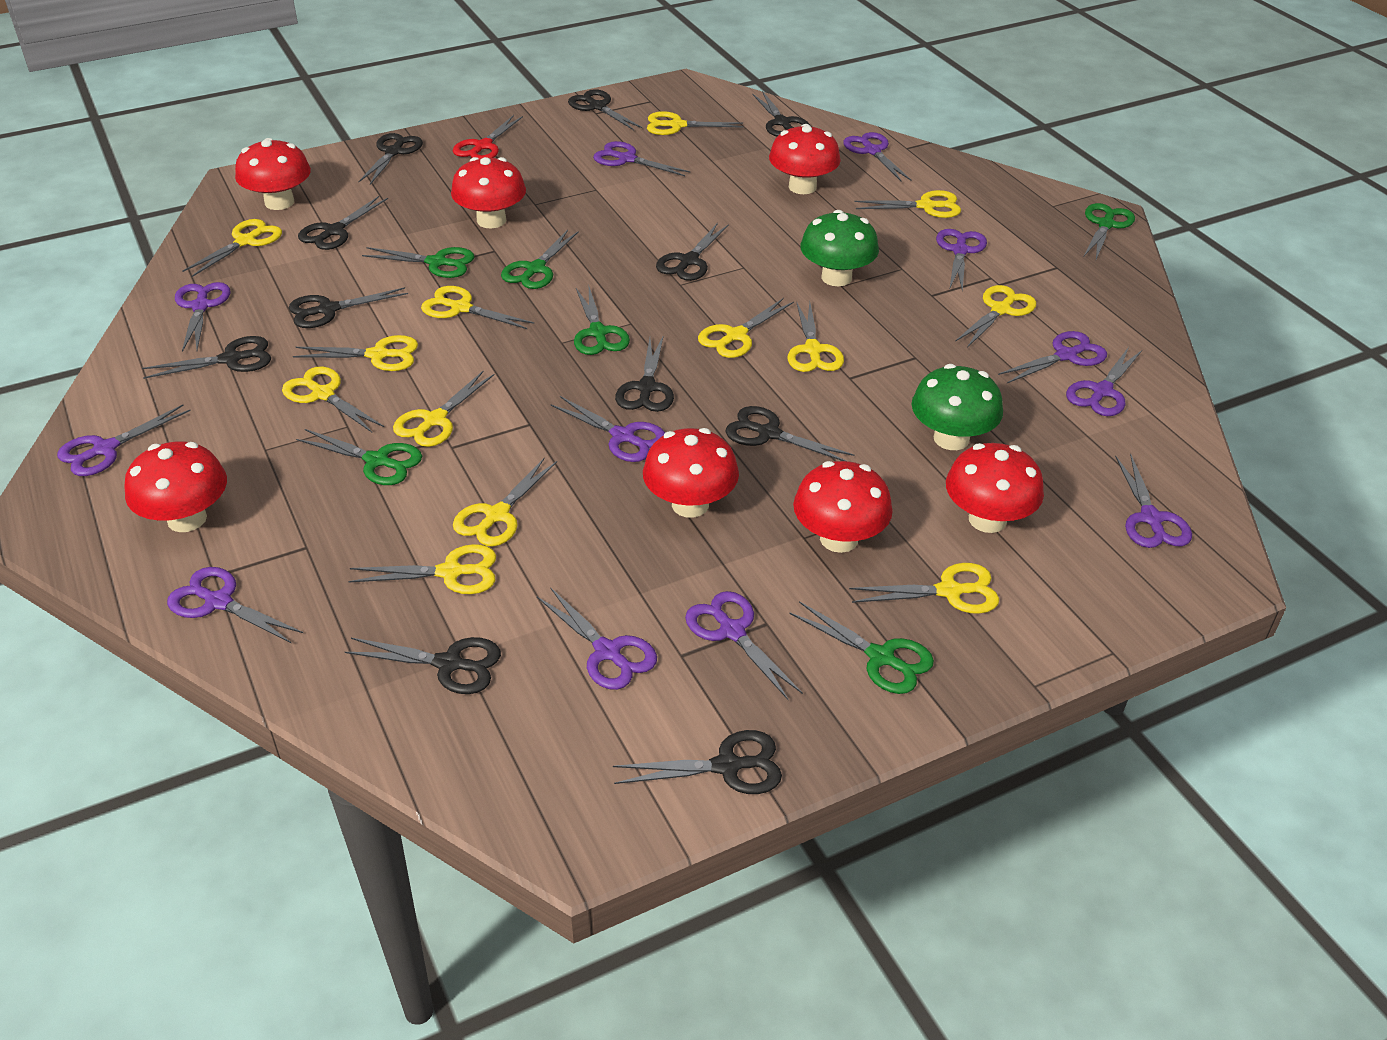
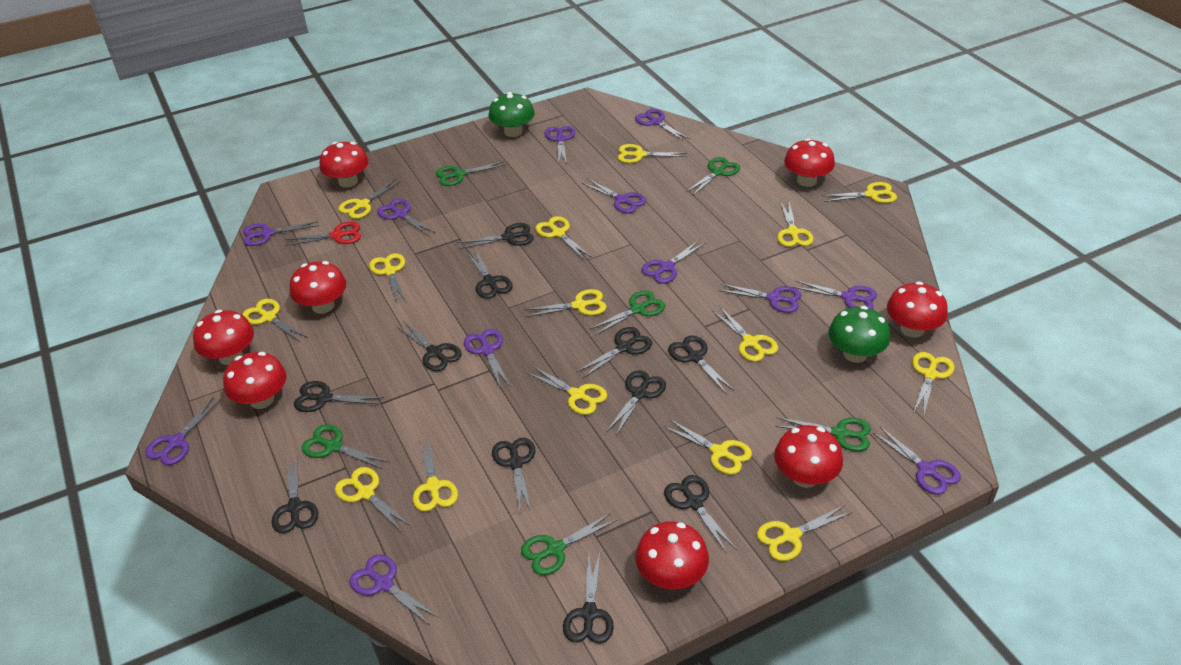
red mushroom: 7 -> 8
yellow scissors: 13 -> 15

